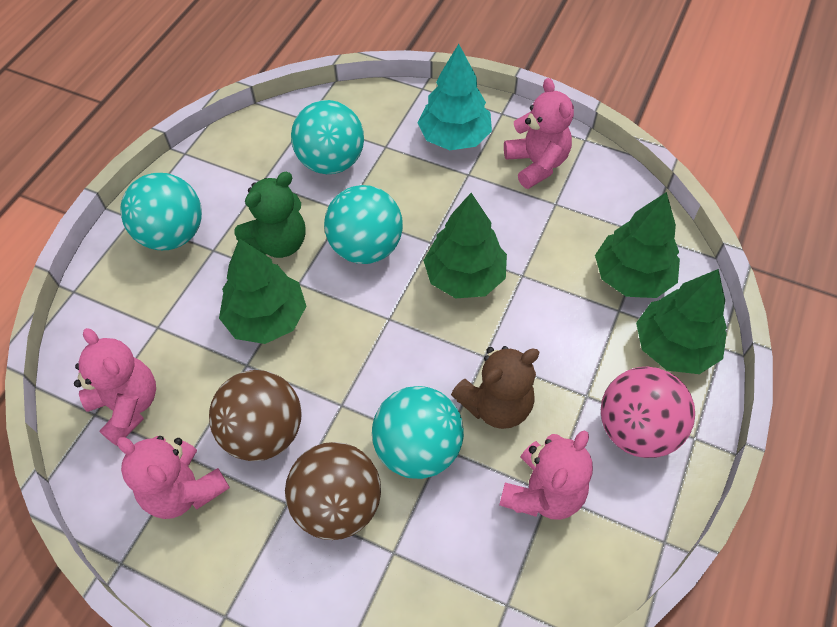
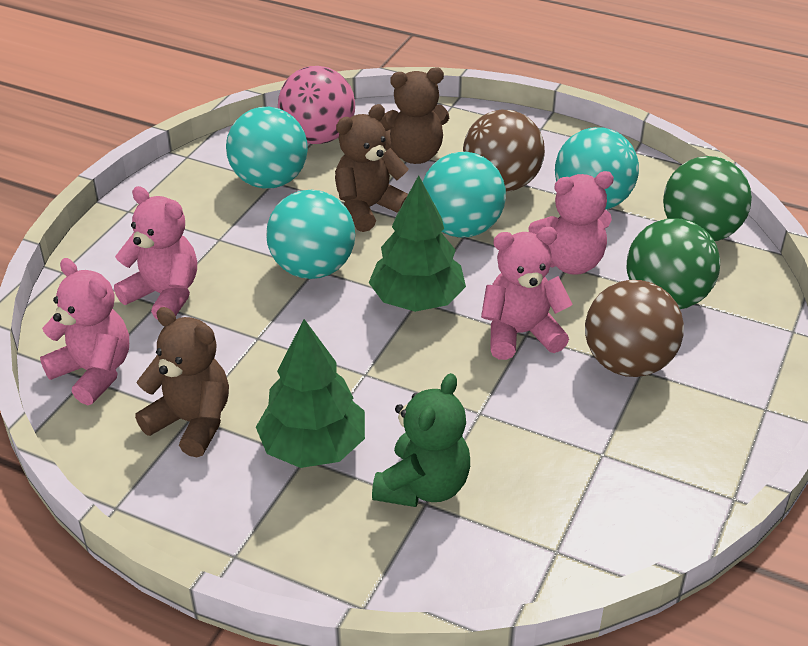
brown teddy bear: 1 -> 3
green ball: 0 -> 2
green tree: 4 -> 2
turquoise tree: 1 -> 0

